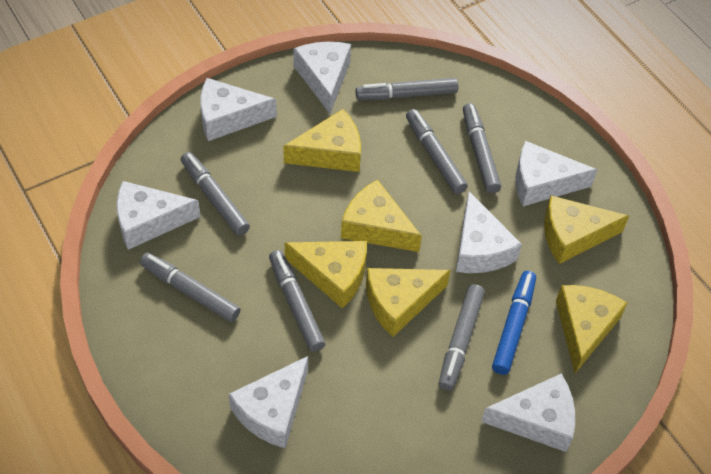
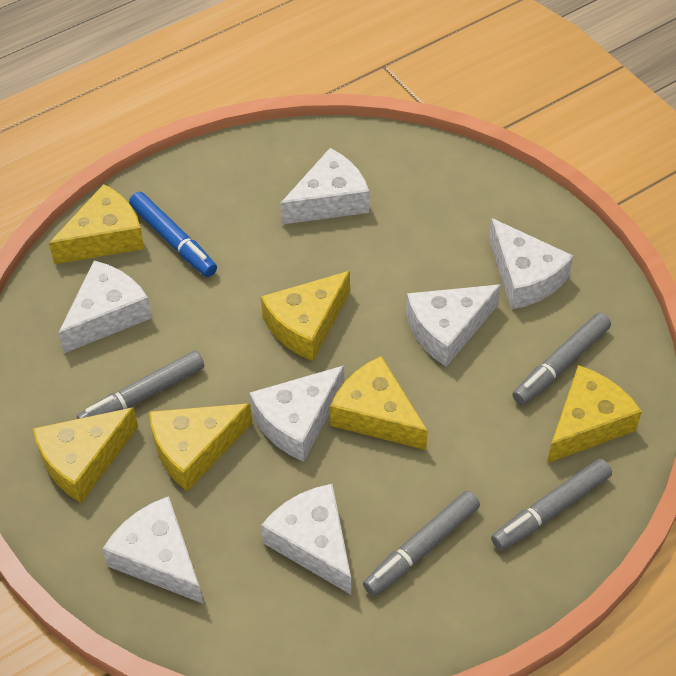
grey marker: 7 -> 4

